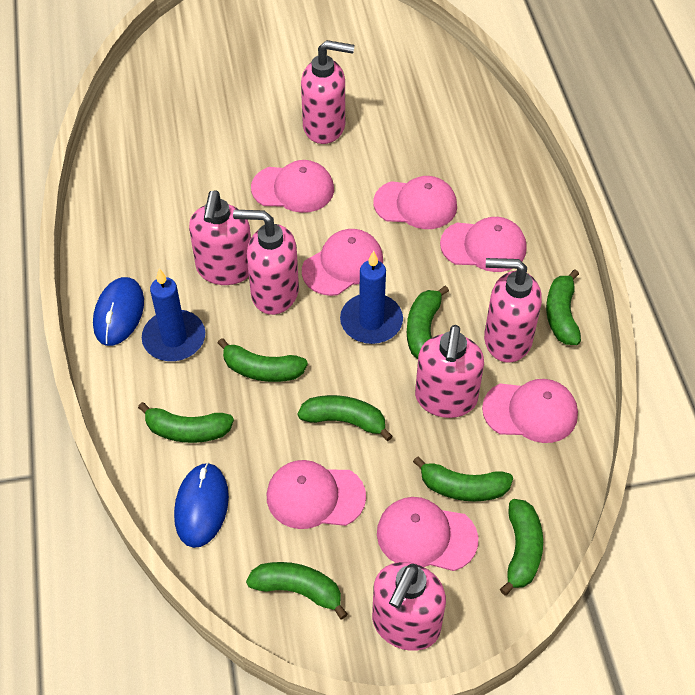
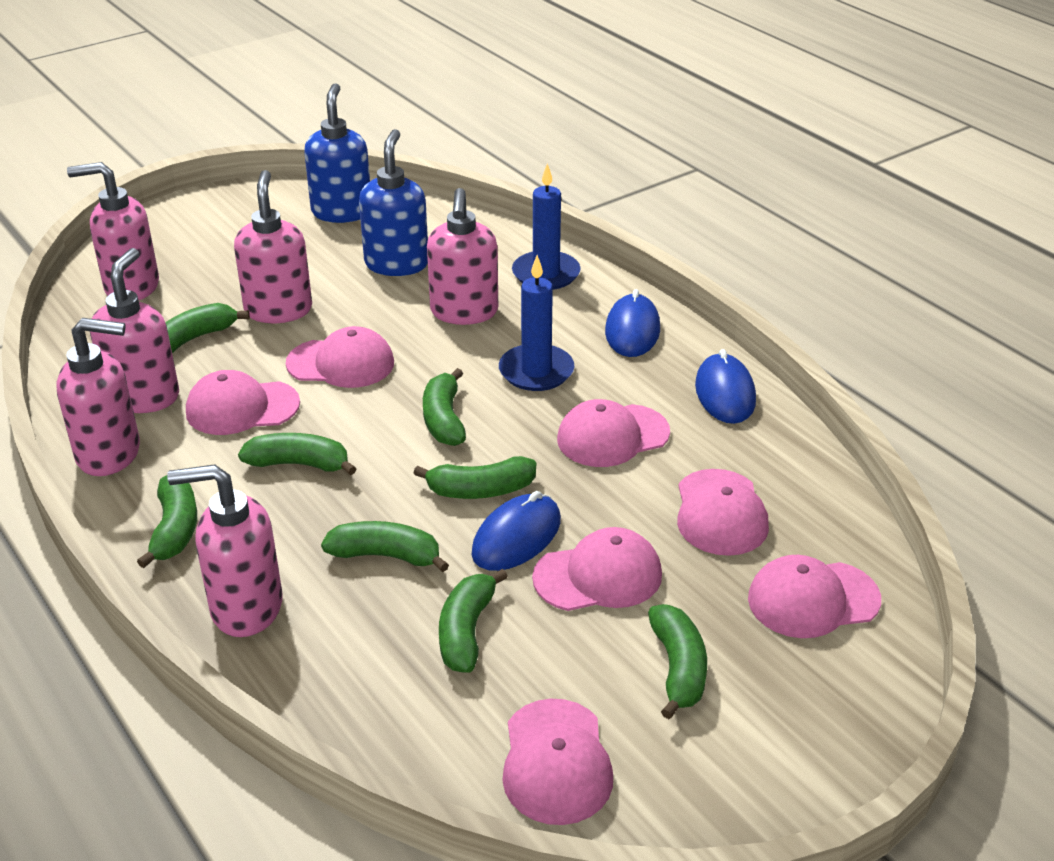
blue mouse: 2 -> 3
blue soap dispenser: 0 -> 2

